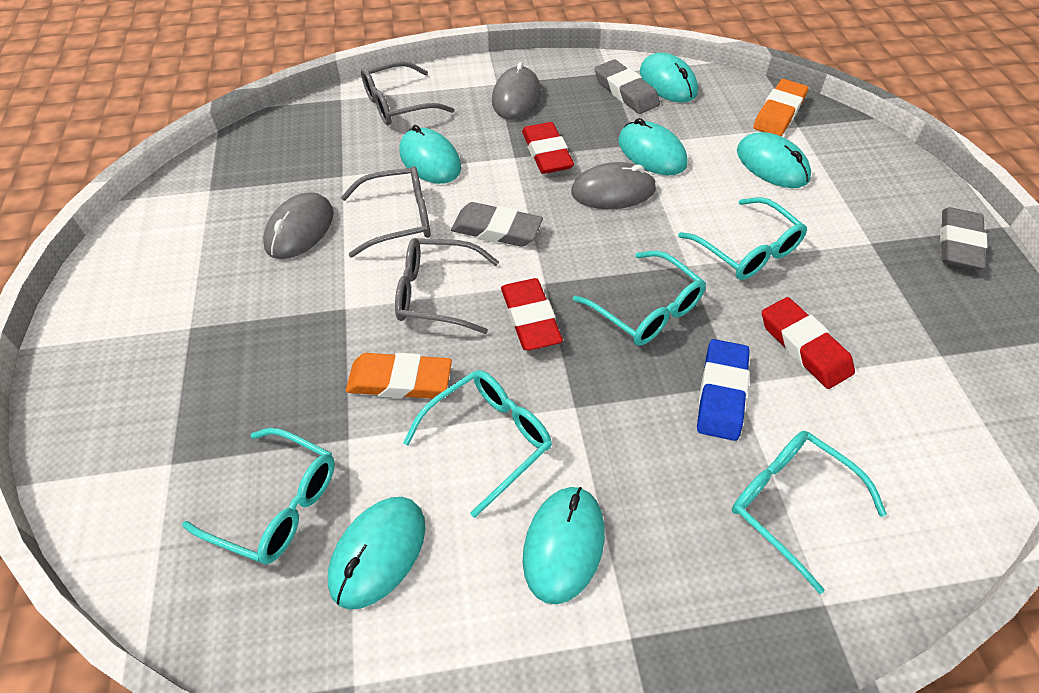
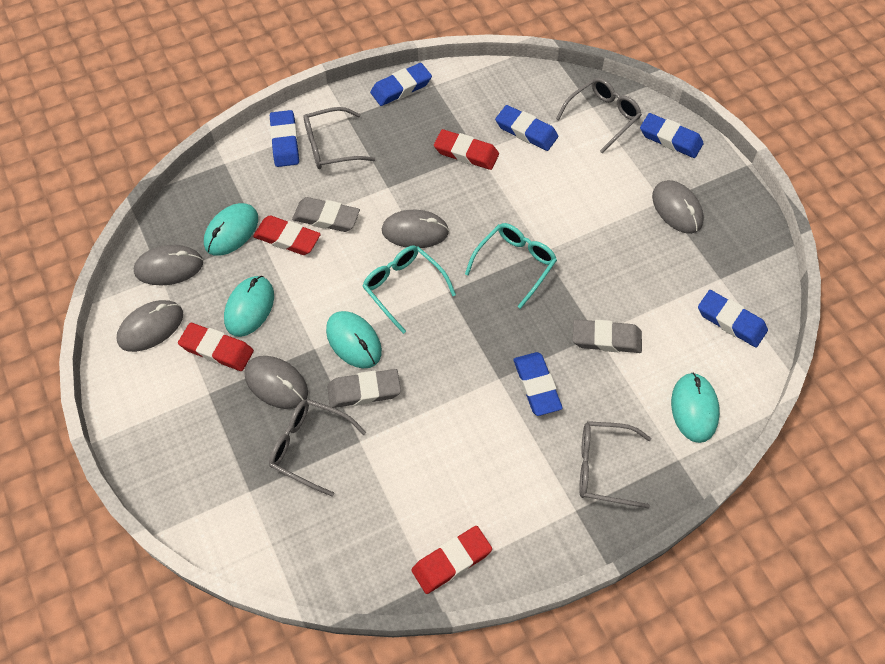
blue eraser: 1 -> 6
grey glasses: 3 -> 4
grey mouse: 3 -> 5
orange eraser: 2 -> 0
red eraser: 3 -> 4
turquoise glasses: 5 -> 2
turquoise mouse: 6 -> 4

